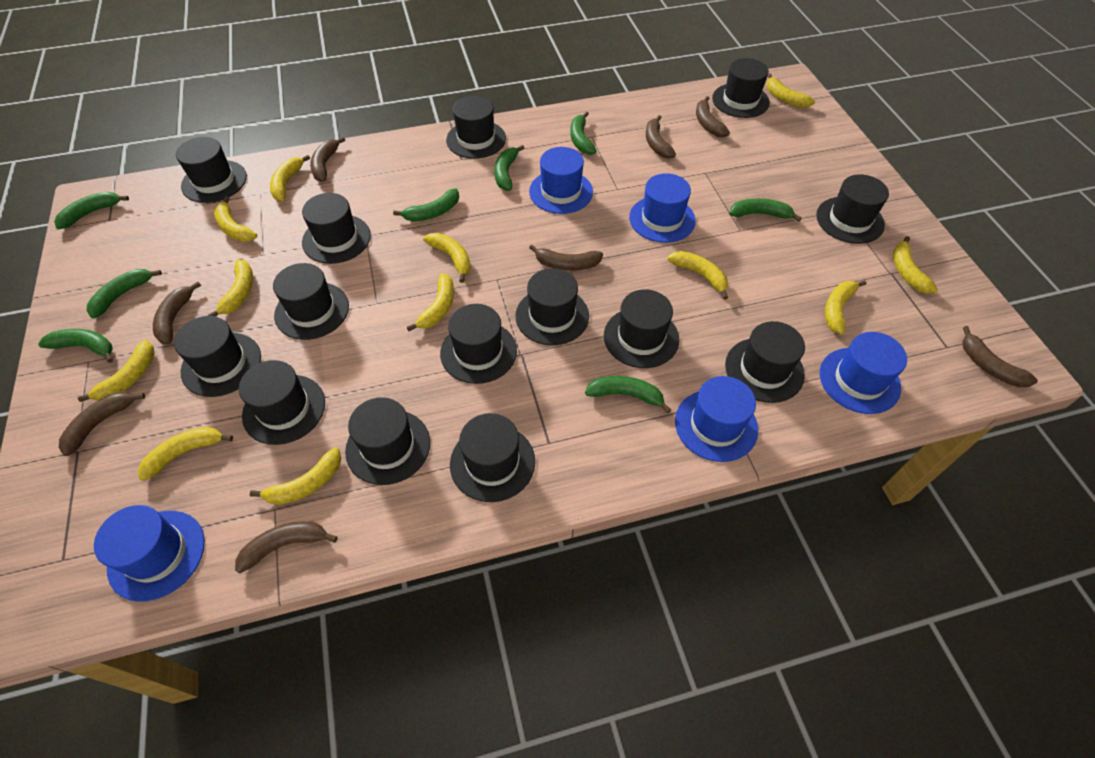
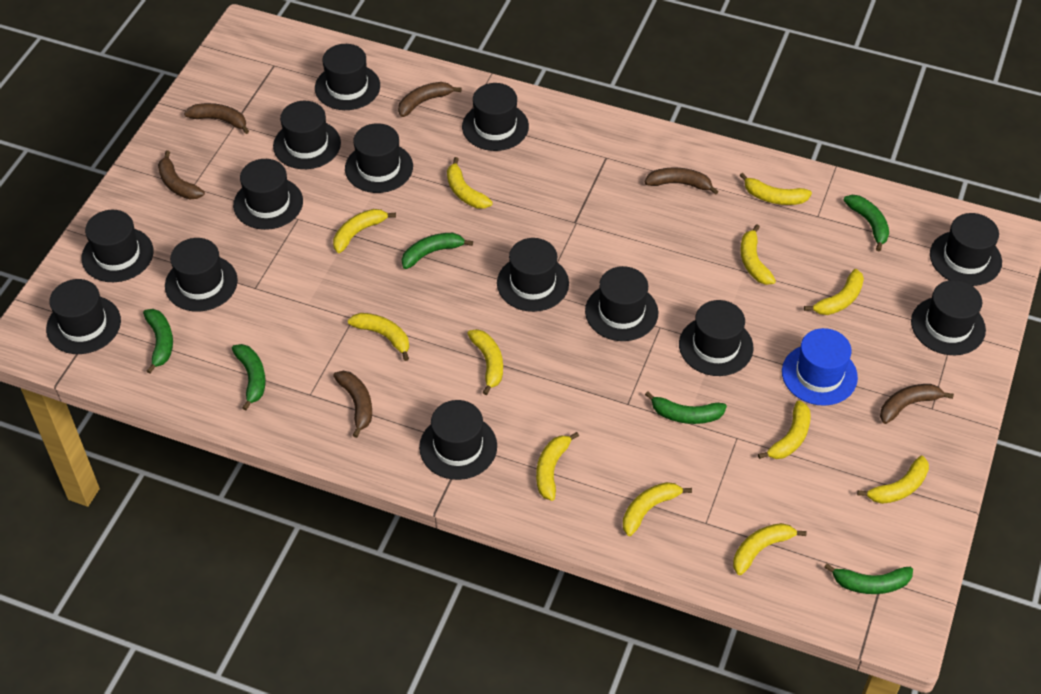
blue hat: 5 -> 1
brown banana: 8 -> 6
green banana: 8 -> 6

